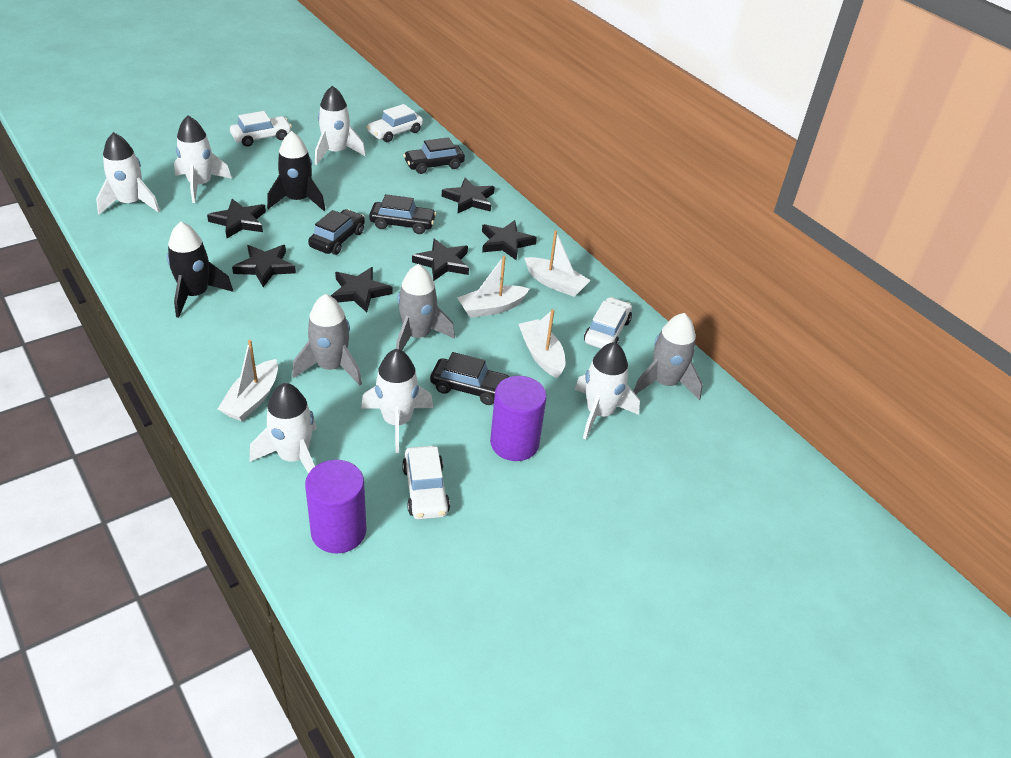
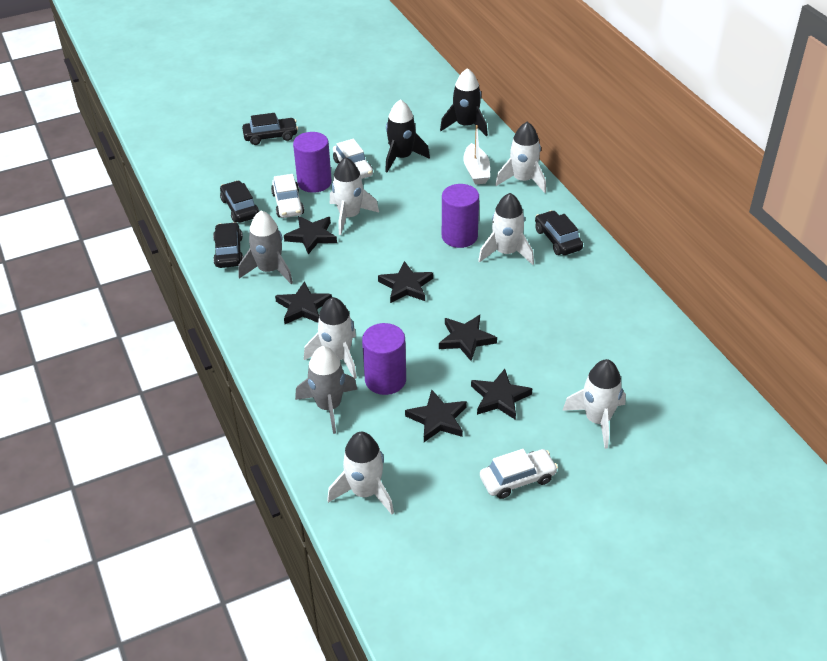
grey rocket: 3 -> 2
purple cylinder: 2 -> 3
white boat: 4 -> 1
white car: 4 -> 3

